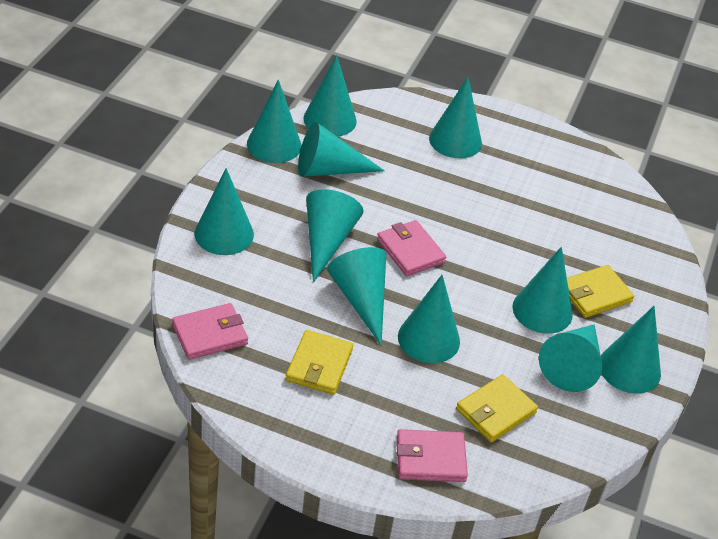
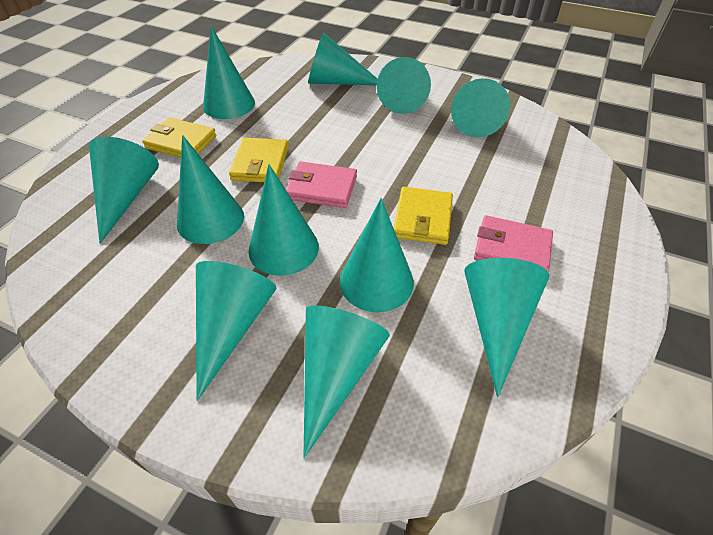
pink wallet: 3 -> 2

